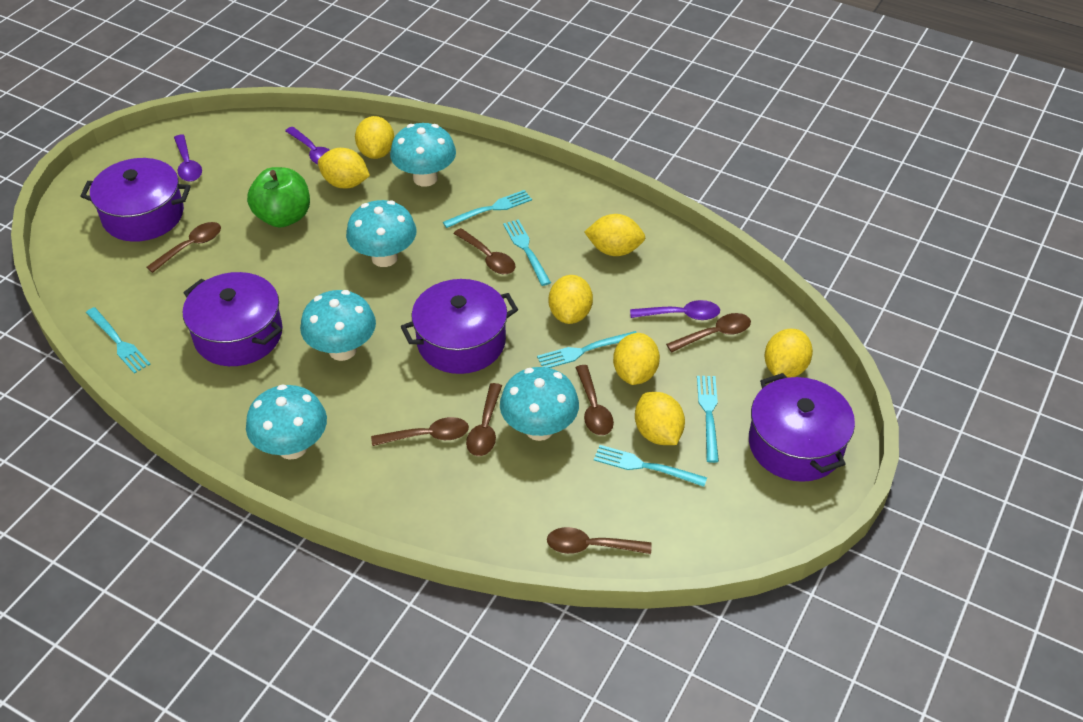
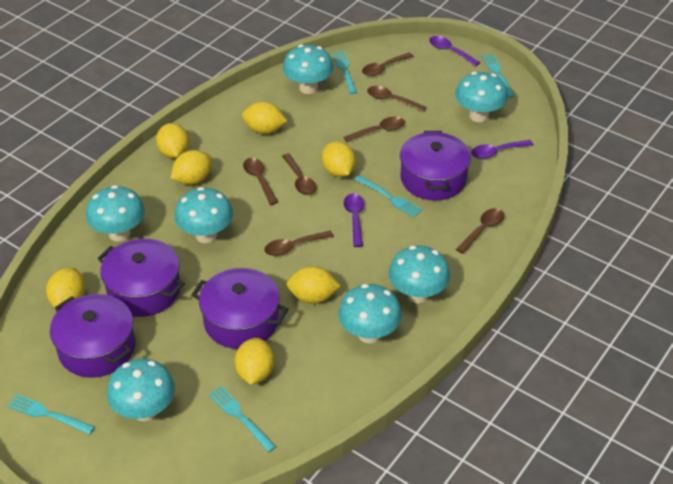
green apple: 1 -> 0
turquoise fork: 6 -> 5
turquoise mushroom: 5 -> 7

